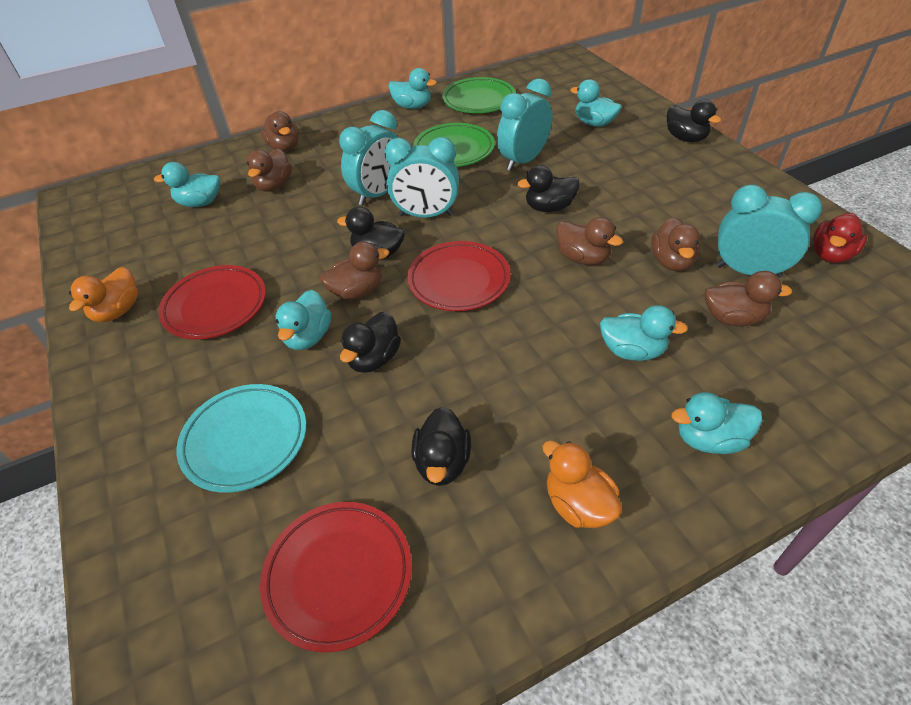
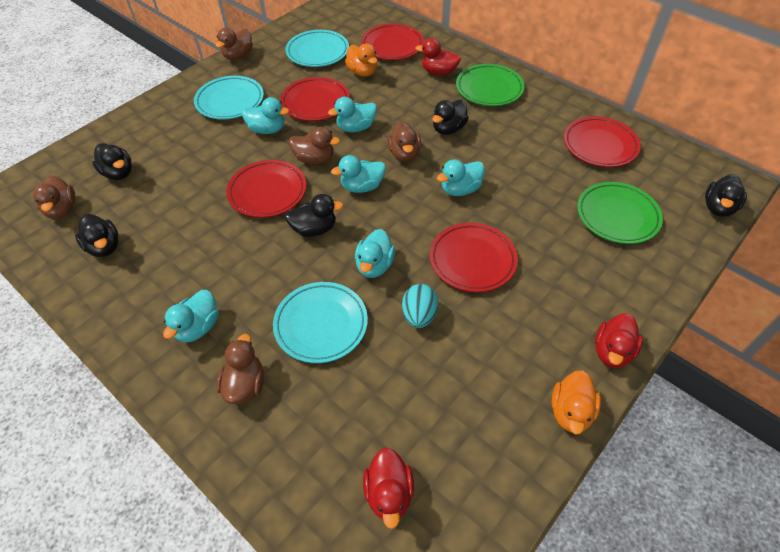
brown duck: 6 -> 5
red duck: 1 -> 3
red plate: 3 -> 5
turquoise clock: 4 -> 0
turquoise egg: 0 -> 1
turquoise plate: 1 -> 3

